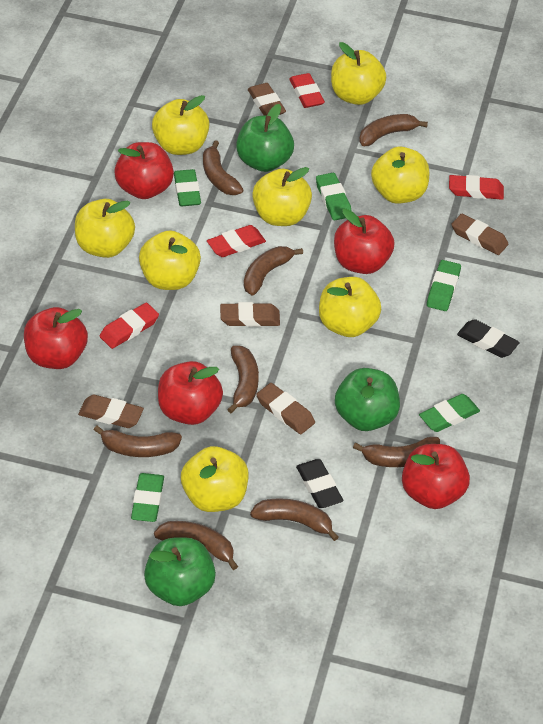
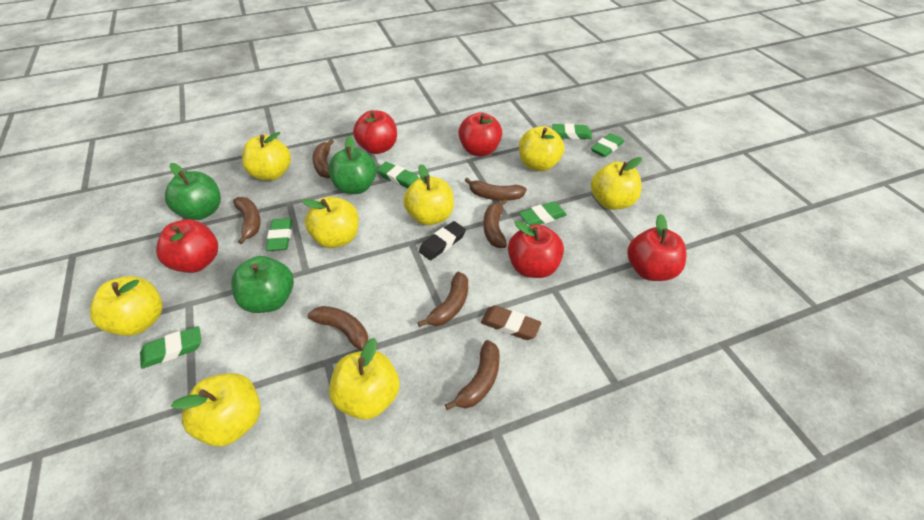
black eraser: 2 -> 1
brown banana: 8 -> 7
brown eraser: 5 -> 1
green eraser: 5 -> 6
red eraser: 4 -> 0

